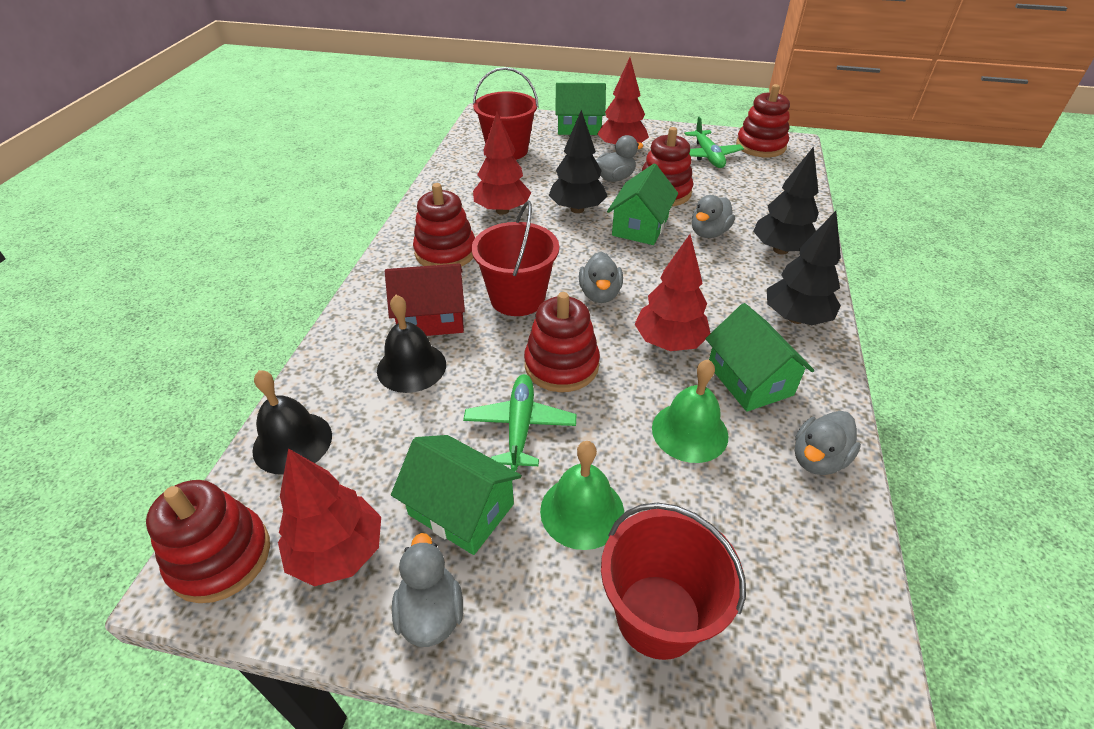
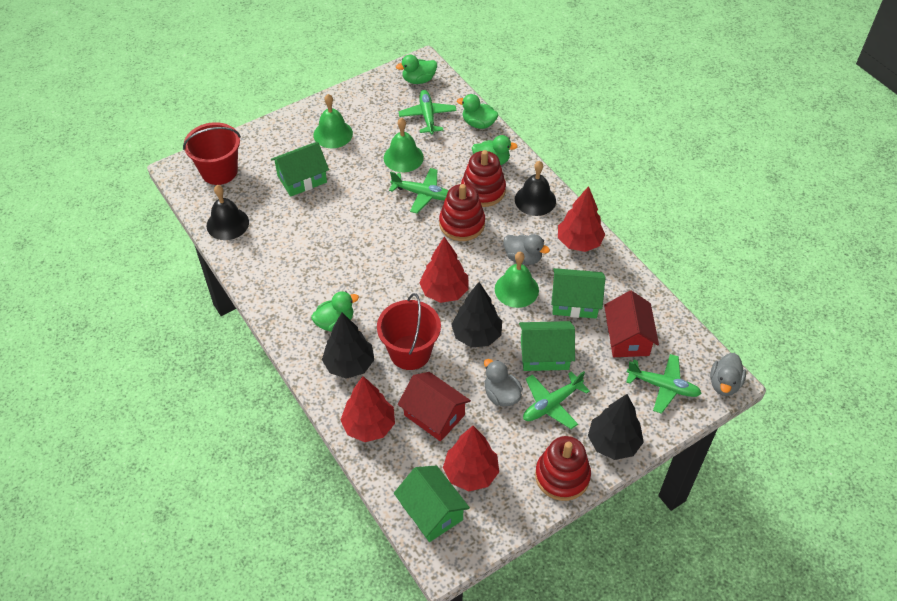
green bell: 2 -> 3
green duck: 0 -> 4
green plane: 2 -> 4
grey duck: 5 -> 3
red bucket: 3 -> 2
red house: 1 -> 2
red stacking toy: 5 -> 3

